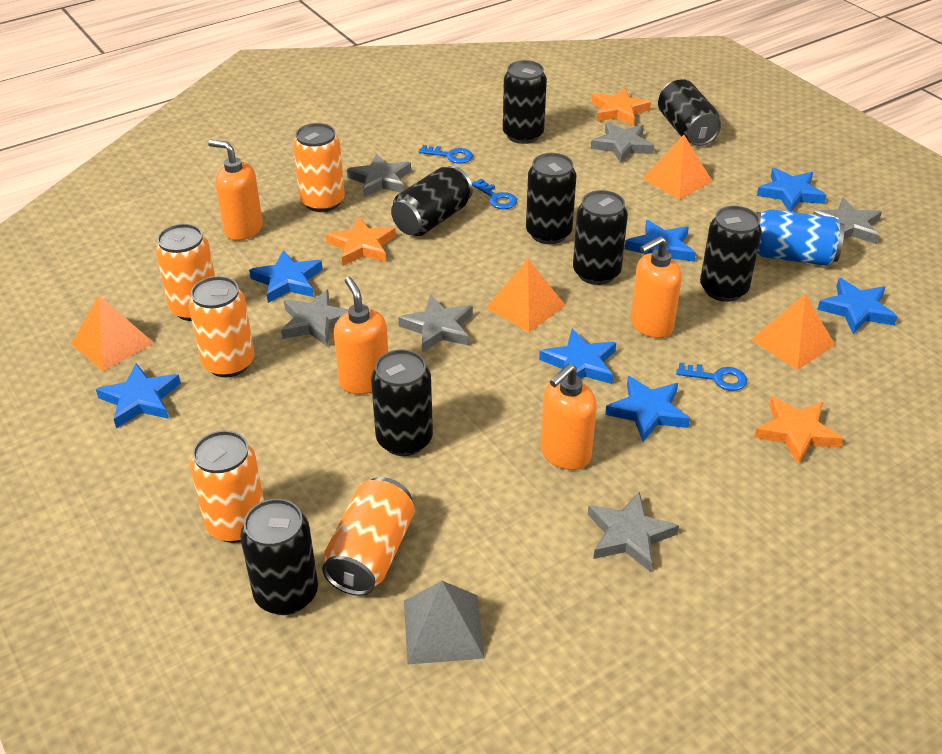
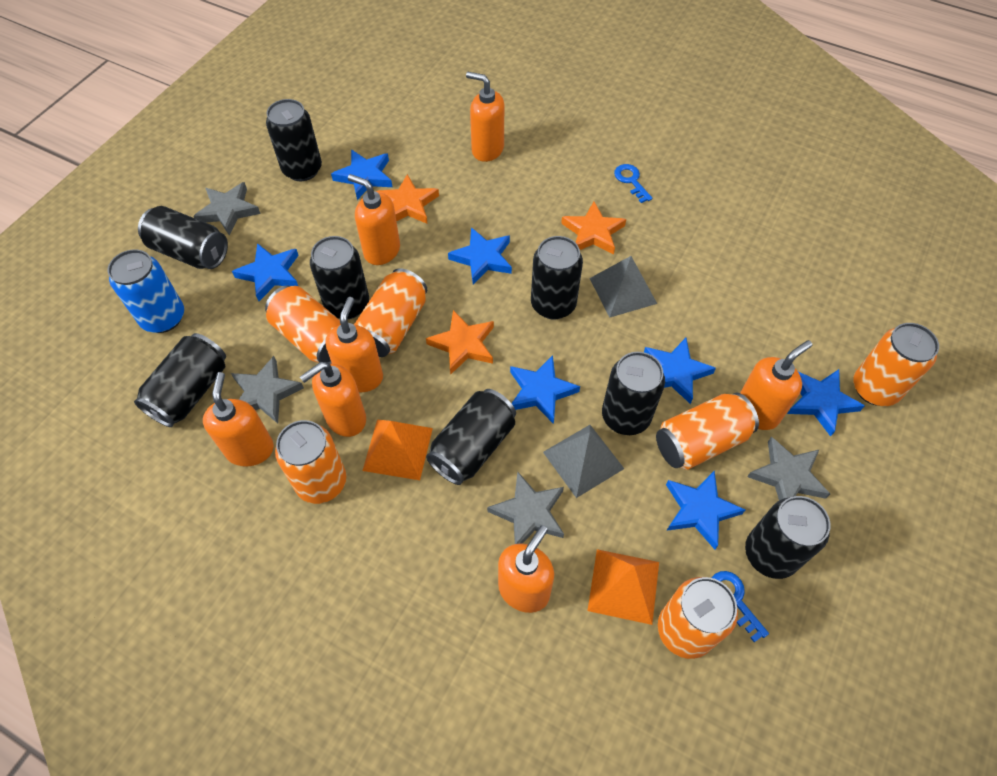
blue key: 3 -> 2
grey pyramid: 1 -> 2
grey star: 6 -> 4
orange can: 5 -> 6
orange pyramid: 4 -> 2
orange soap dispenser: 4 -> 7

